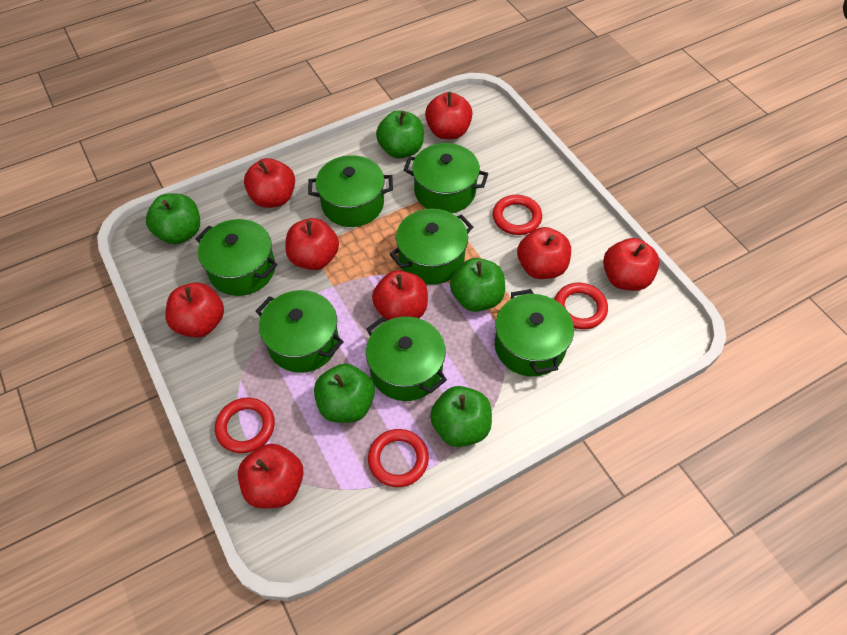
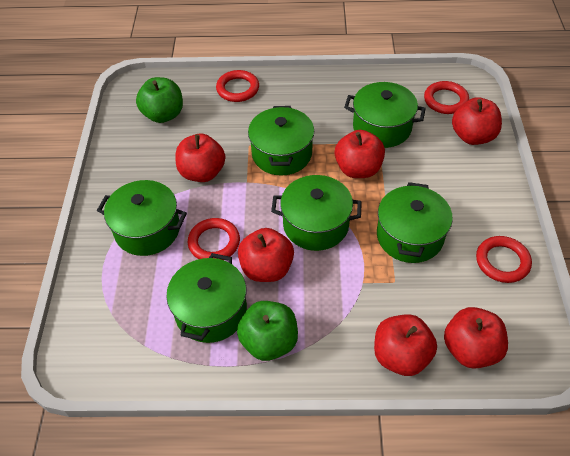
green apple: 5 -> 2
green pot: 7 -> 6
red apple: 8 -> 6

